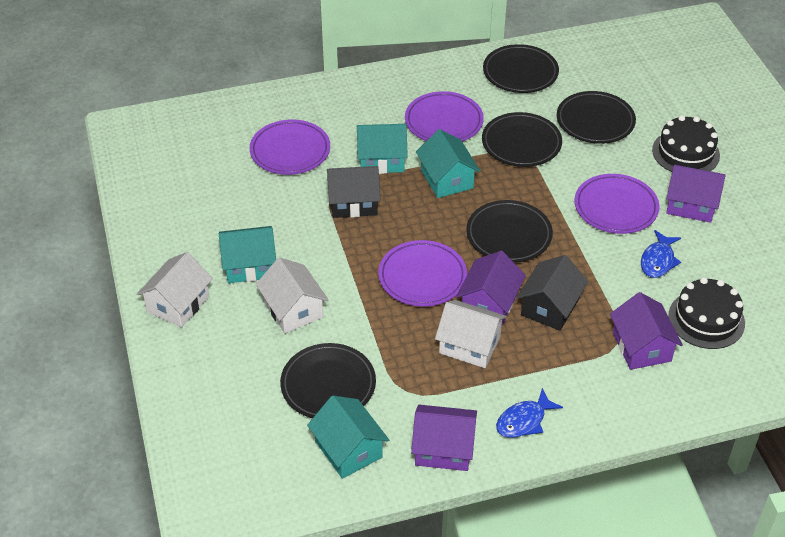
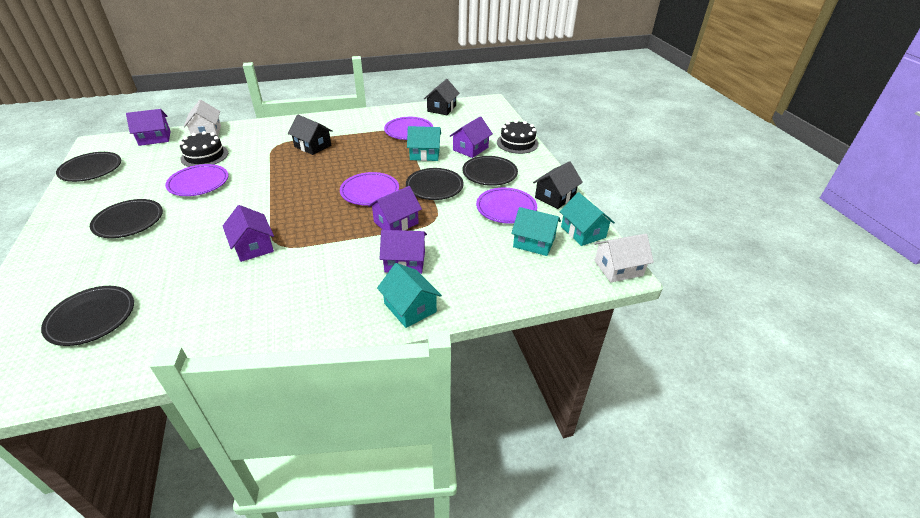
black house: 2 -> 3
blue fish: 2 -> 0
purple house: 4 -> 5
white house: 3 -> 2

